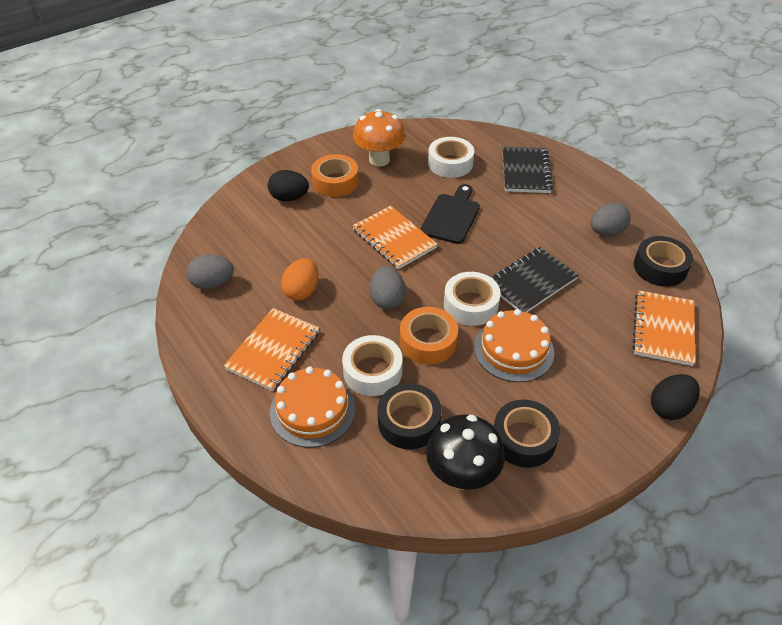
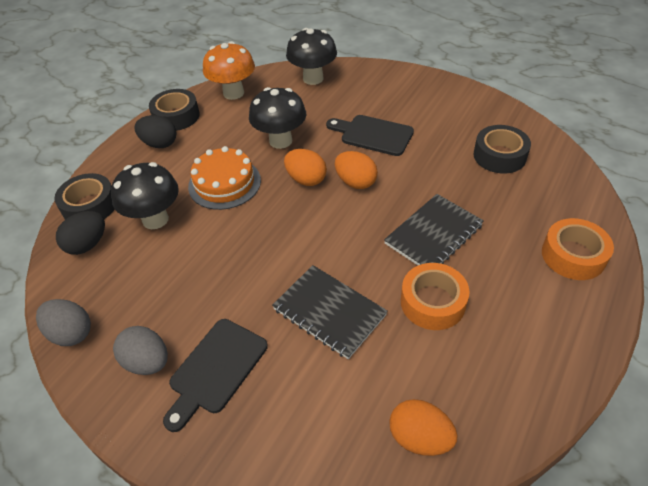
black cutting board: 1 -> 2
black mushroom: 1 -> 3
grey egg: 3 -> 2
orange cake: 2 -> 1
orange egg: 1 -> 3
orange notebook: 3 -> 0
white tape: 3 -> 0

